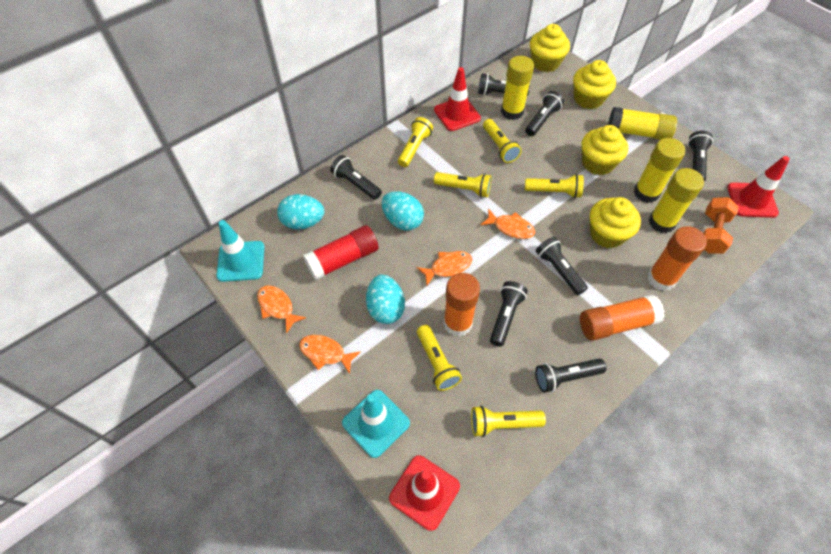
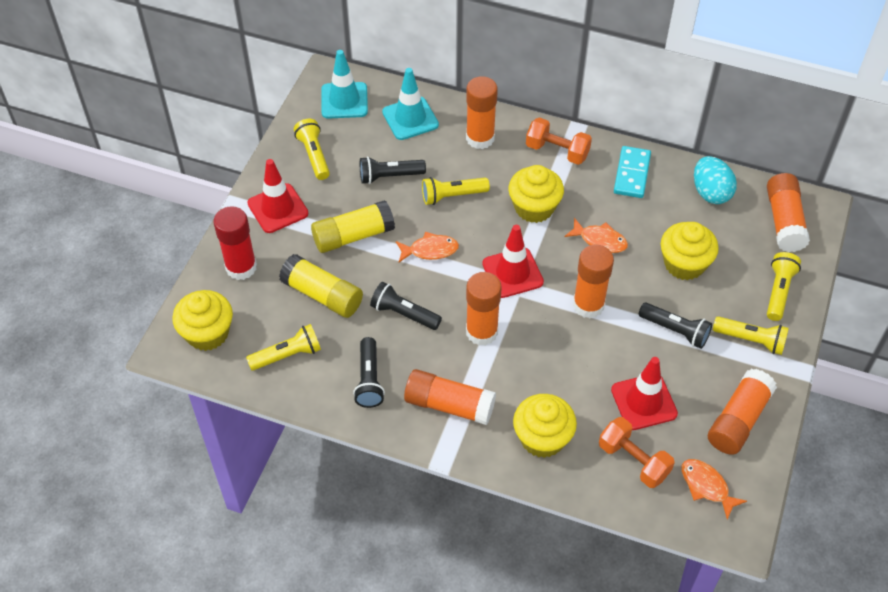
black flashlight: 7 -> 4
orange dumbbell: 1 -> 2
orange fish: 4 -> 3
orange glue stick: 3 -> 6
turquoise domino: 0 -> 1
turquoise egg: 3 -> 1
yellow flashlight: 6 -> 5
yellow glue stick: 4 -> 2

